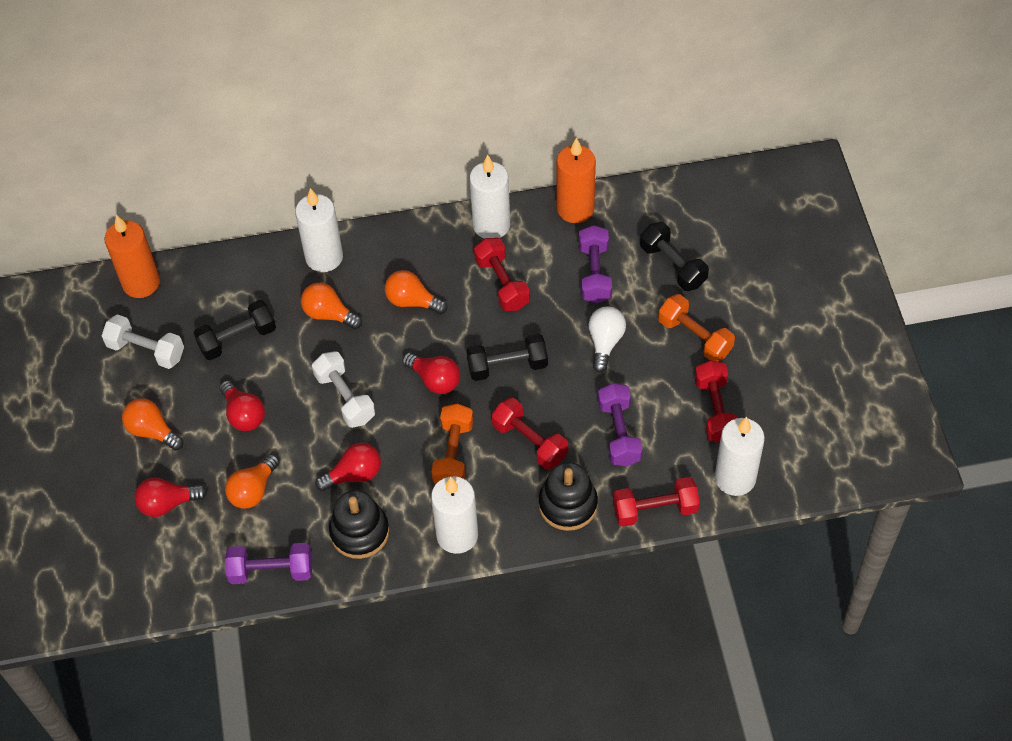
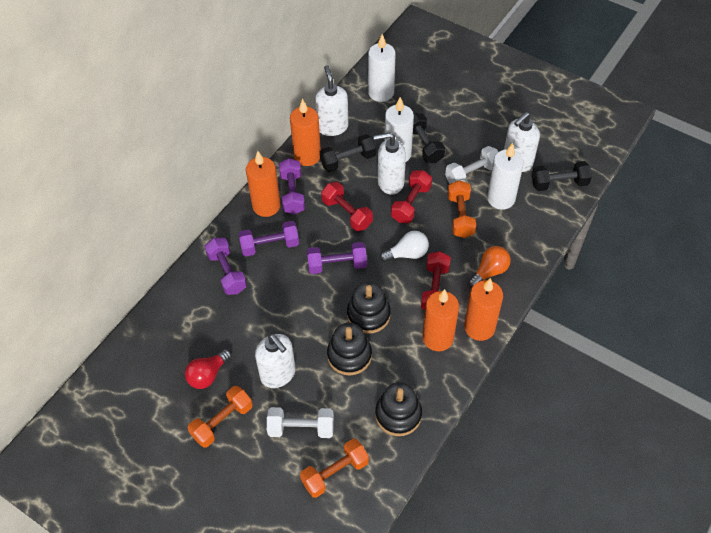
black stacking toy: 2 -> 3
orange candle: 2 -> 4
orange dumbbell: 2 -> 3
orange light bulb: 4 -> 1
purple dumbbell: 3 -> 4
red dumbbell: 4 -> 3
red light bulb: 4 -> 1
white candle: 4 -> 3
white soap dispenser: 0 -> 4

